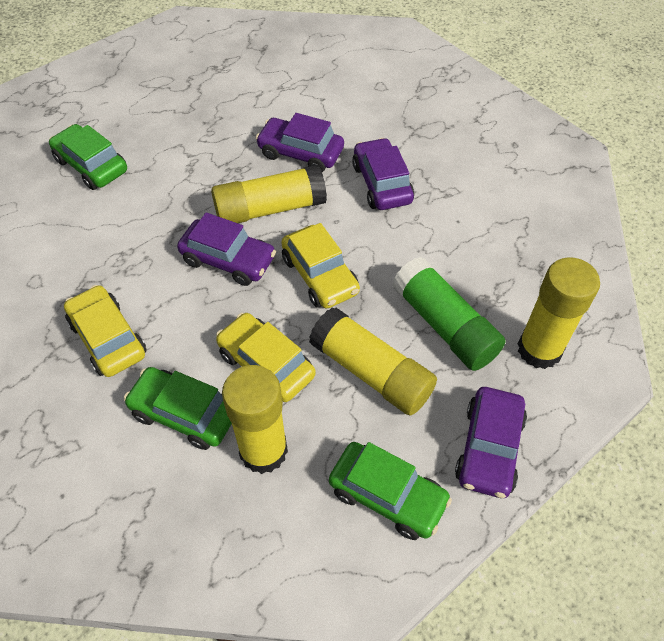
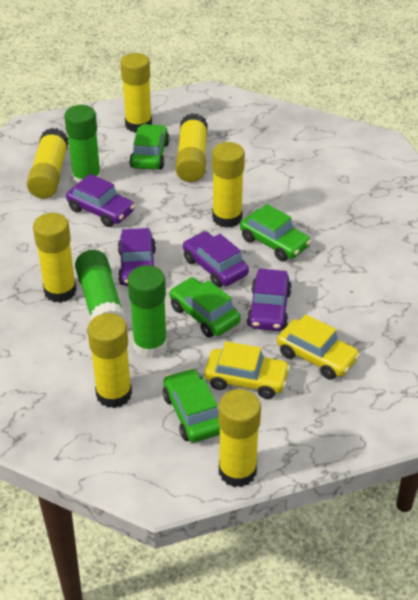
green car: 3 -> 4
green glue stick: 1 -> 3
yellow car: 3 -> 2
yellow glue stick: 4 -> 7

